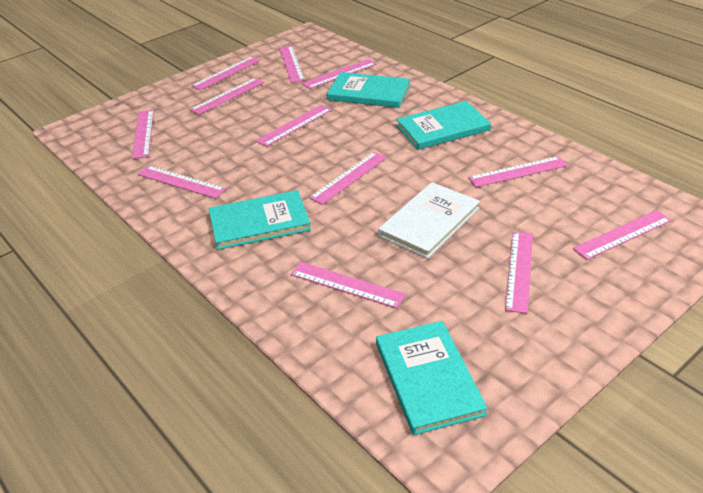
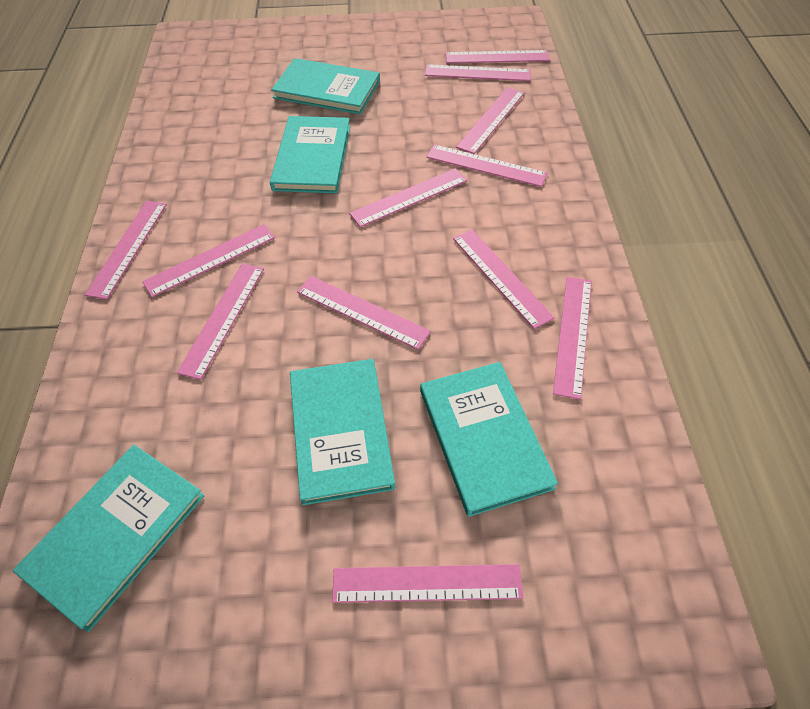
turquoise book: 4 -> 5
white book: 1 -> 0

